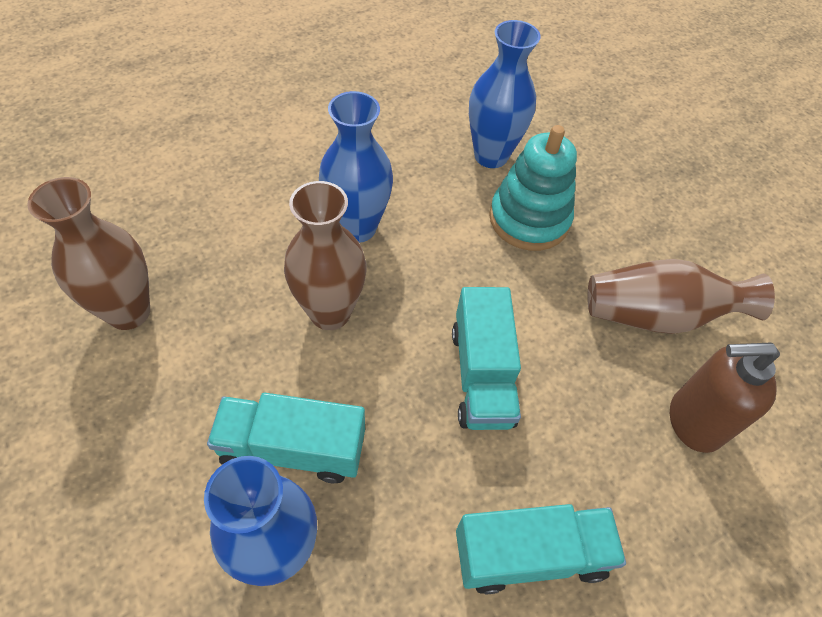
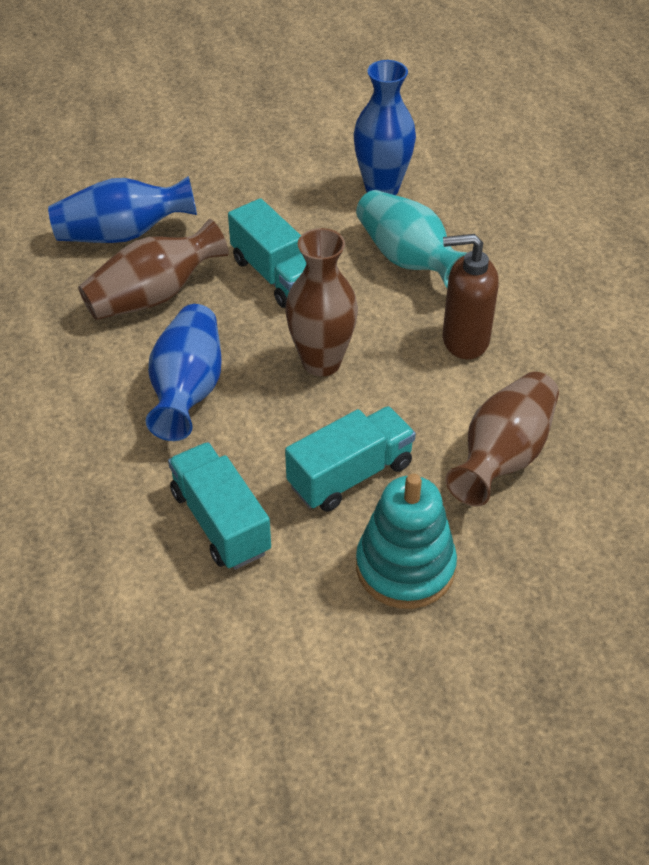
turquoise vase: 0 -> 1

